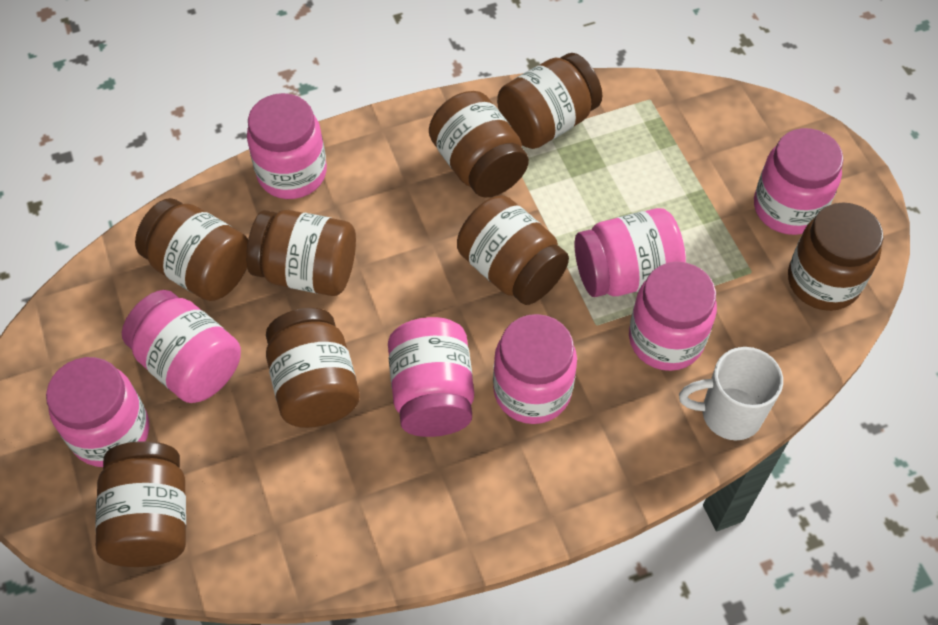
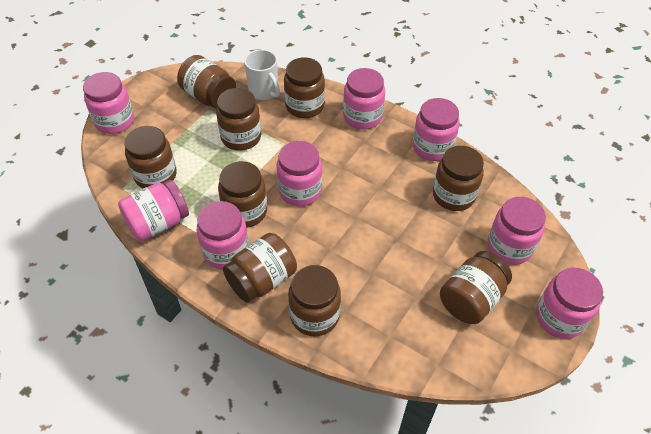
brown jar: 8 -> 9

